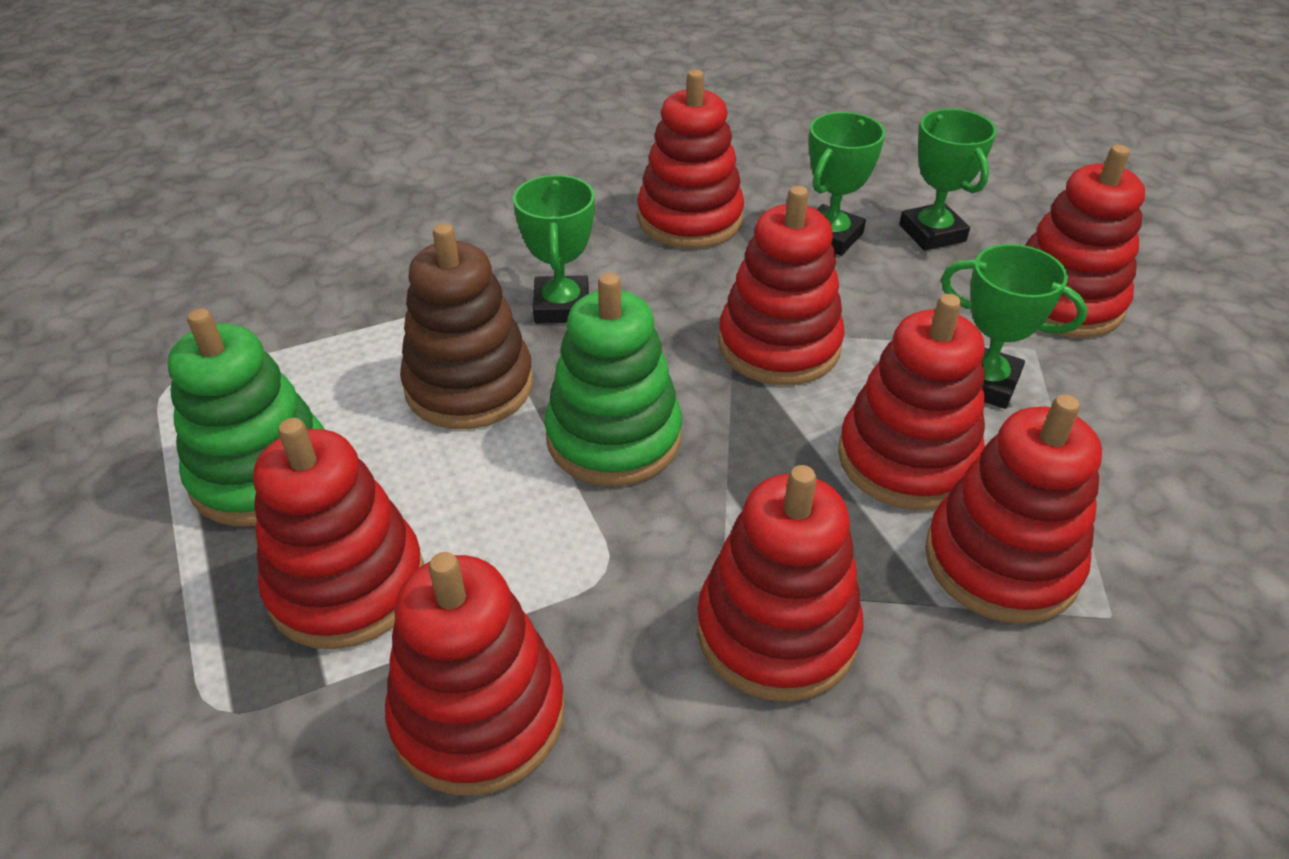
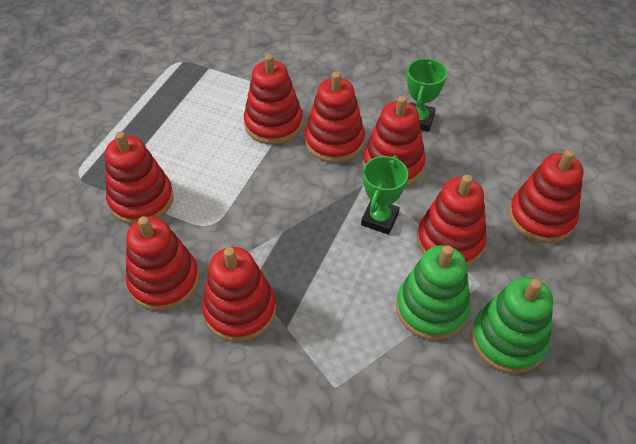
brown stacking toy: 1 -> 0
green trophy: 4 -> 2

